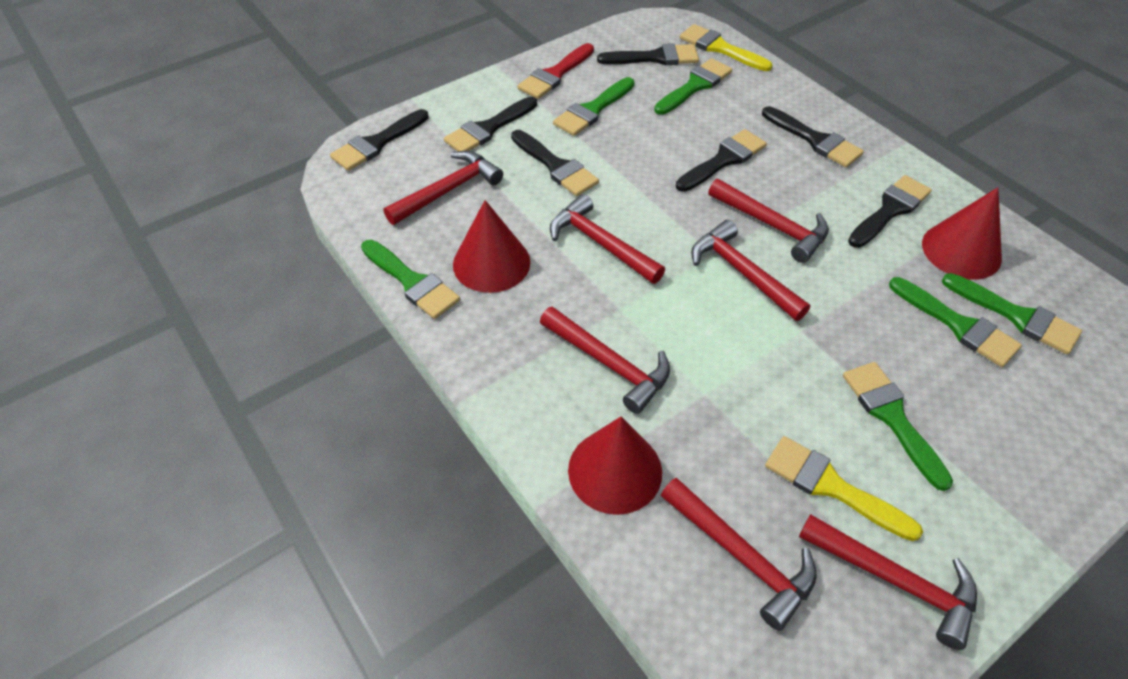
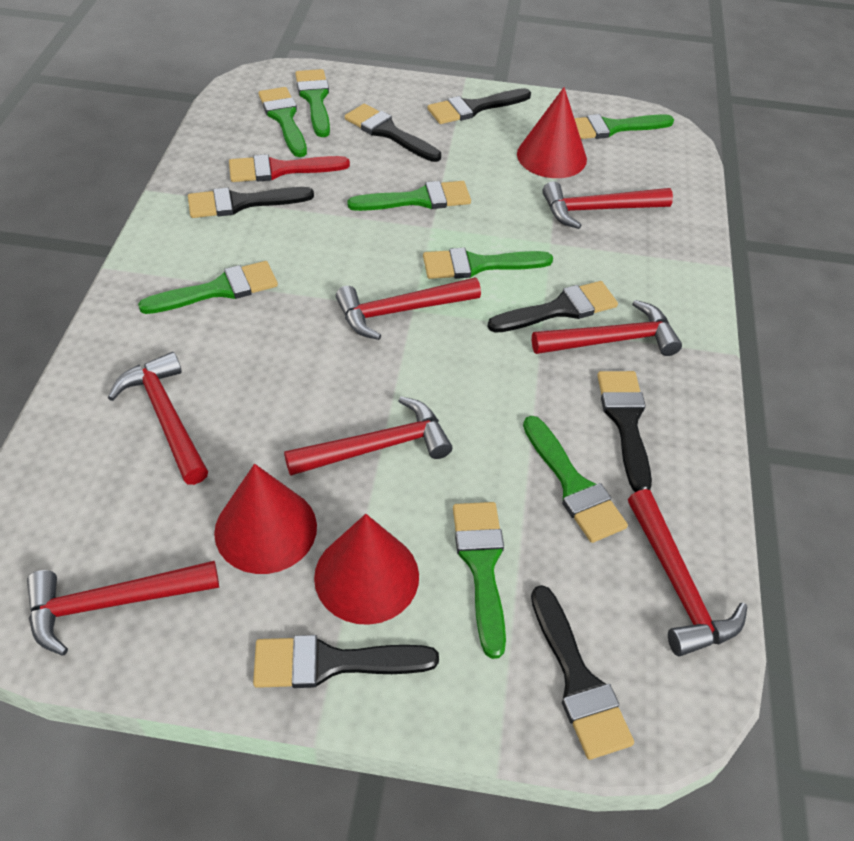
green brush: 6 -> 8
yellow brush: 2 -> 0

